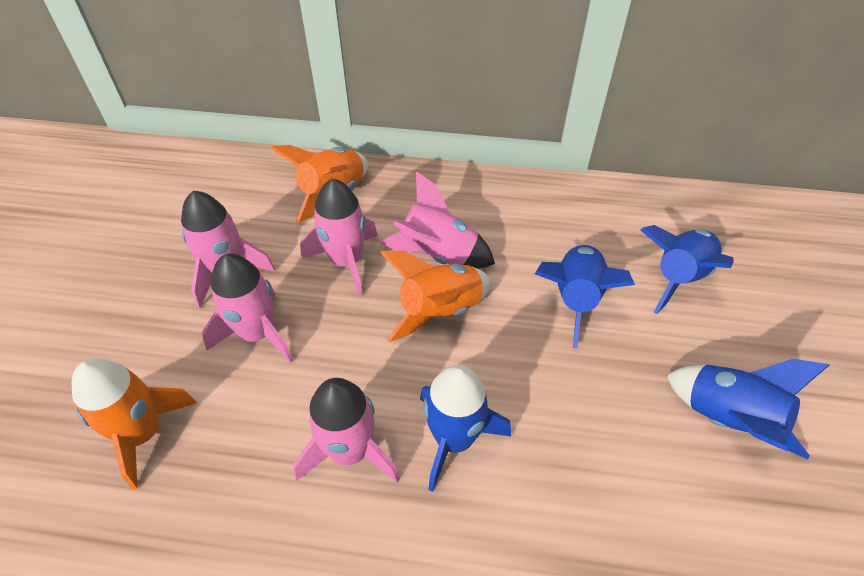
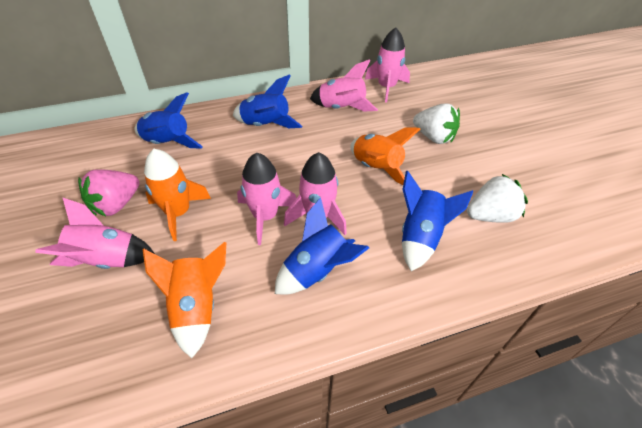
pink strawberry: 0 -> 1
white strawberry: 0 -> 2

